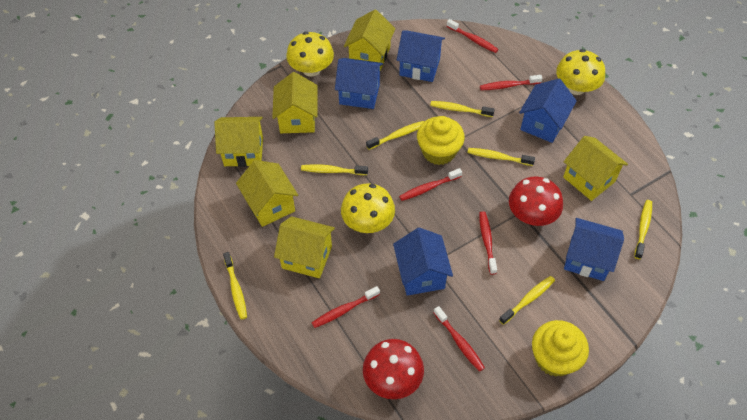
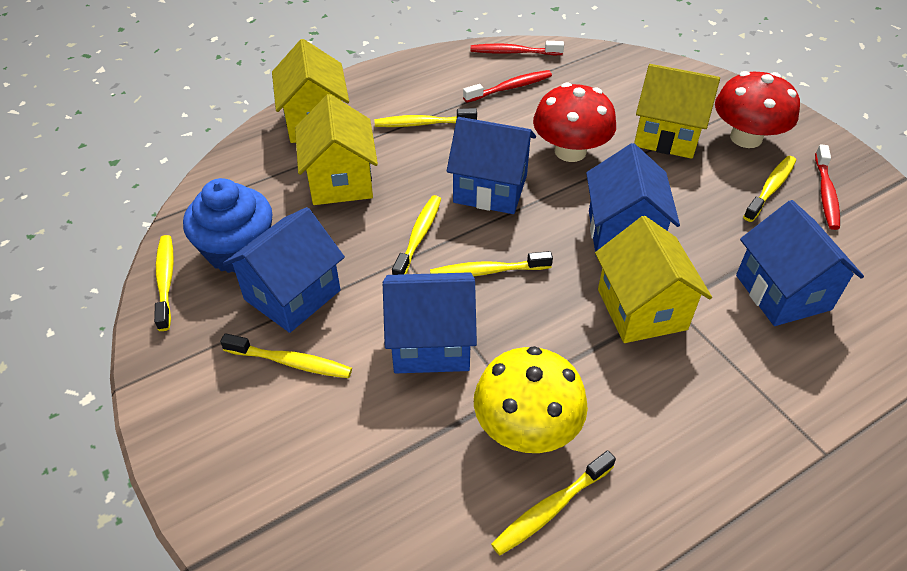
blue cupcake: 0 -> 1
red toothbrush: 6 -> 3
yellow cupcake: 2 -> 0
yellow house: 6 -> 4
yellow mushroom: 3 -> 1

